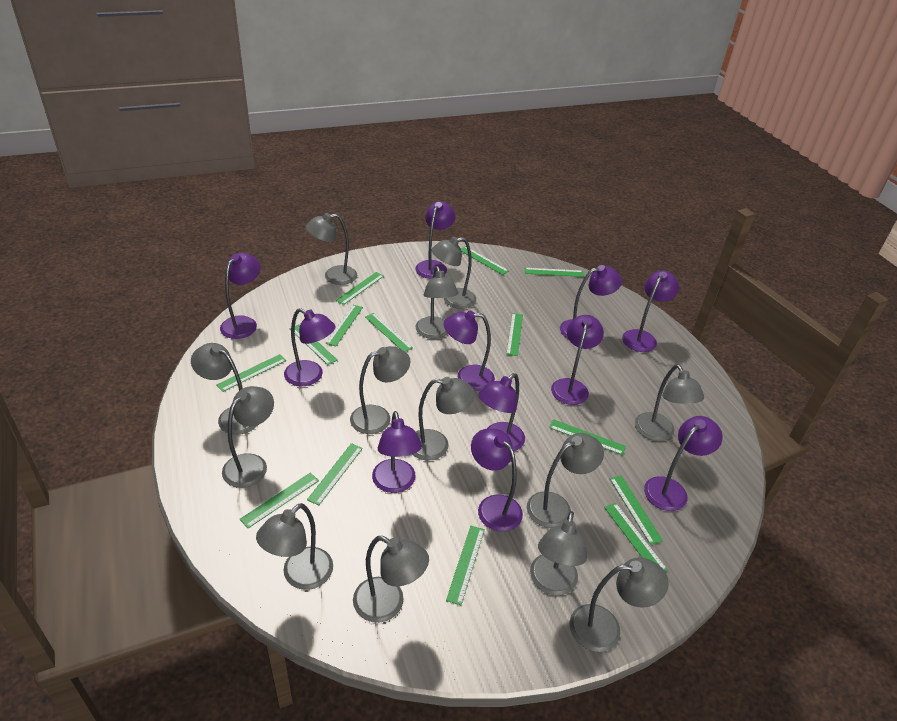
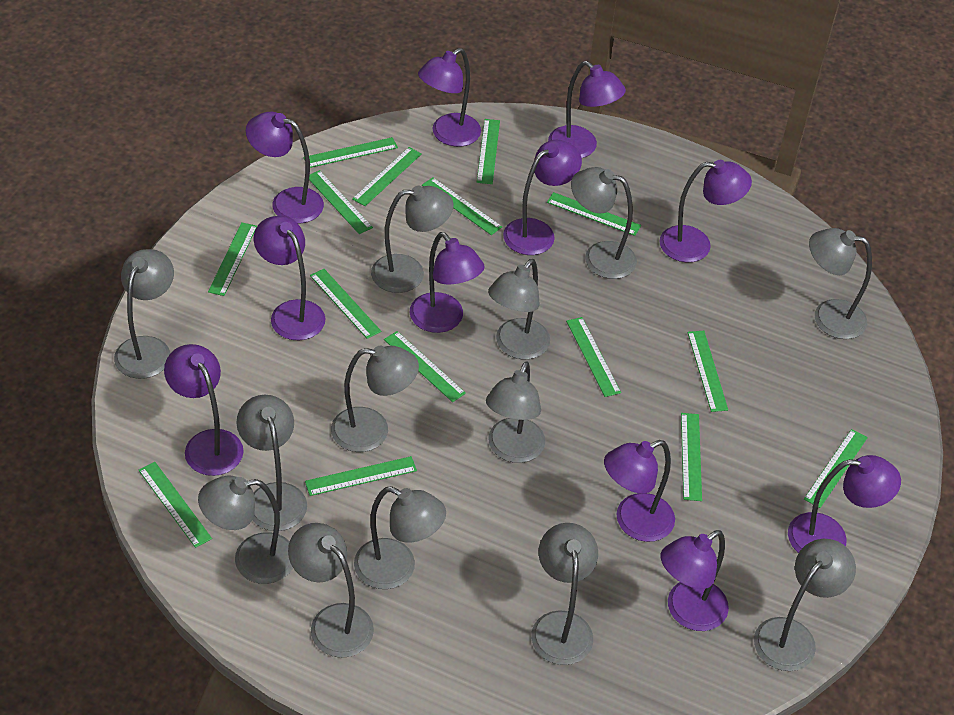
green ruler: 14 -> 15

